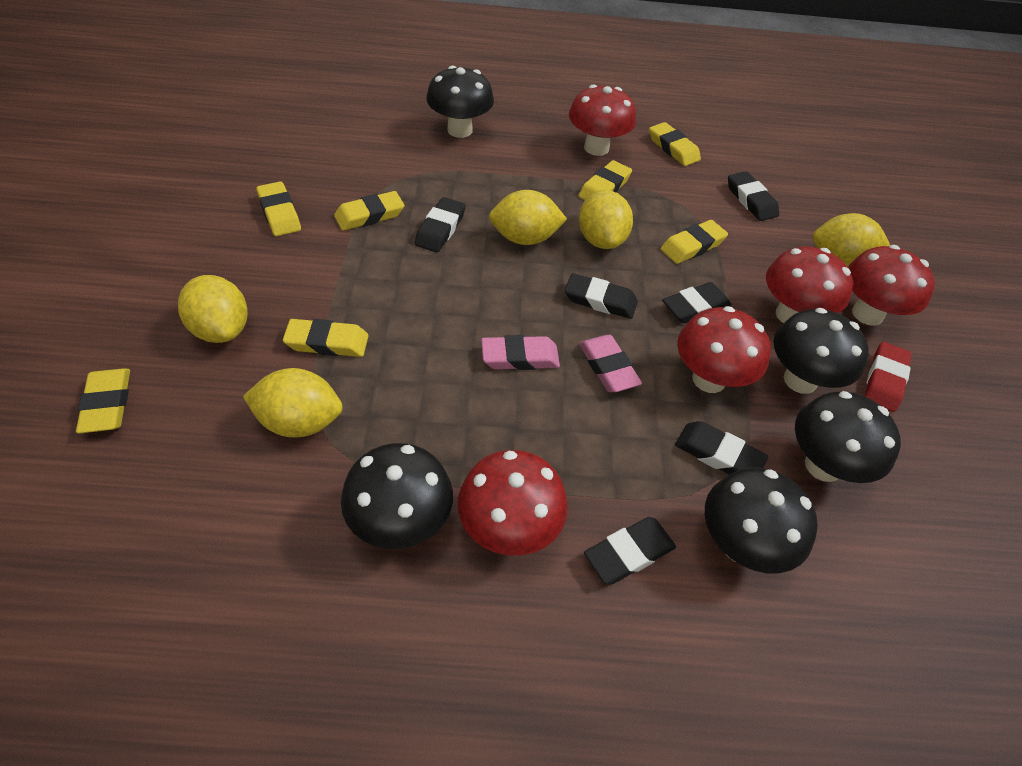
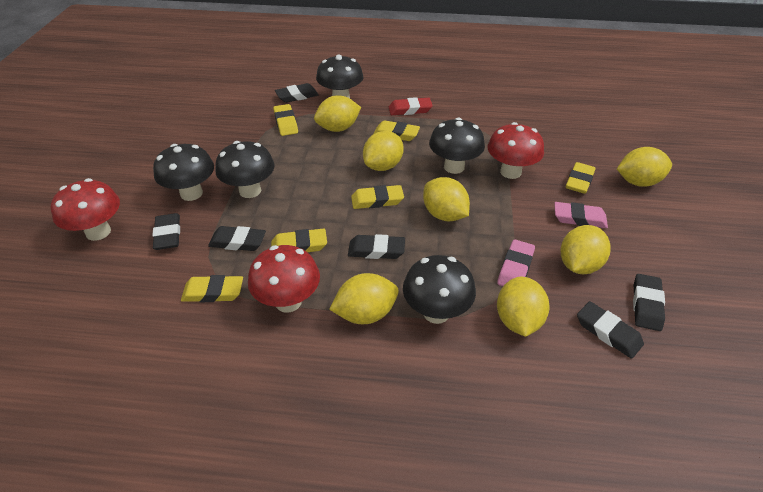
red mushroom: 5 -> 3
yellow eraser: 7 -> 6
yellow lemon: 5 -> 7

